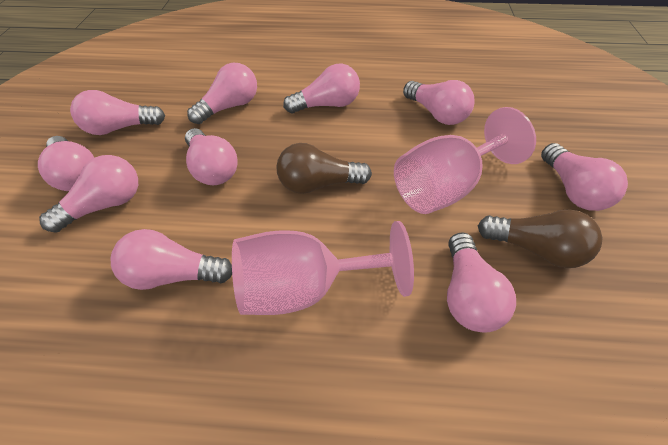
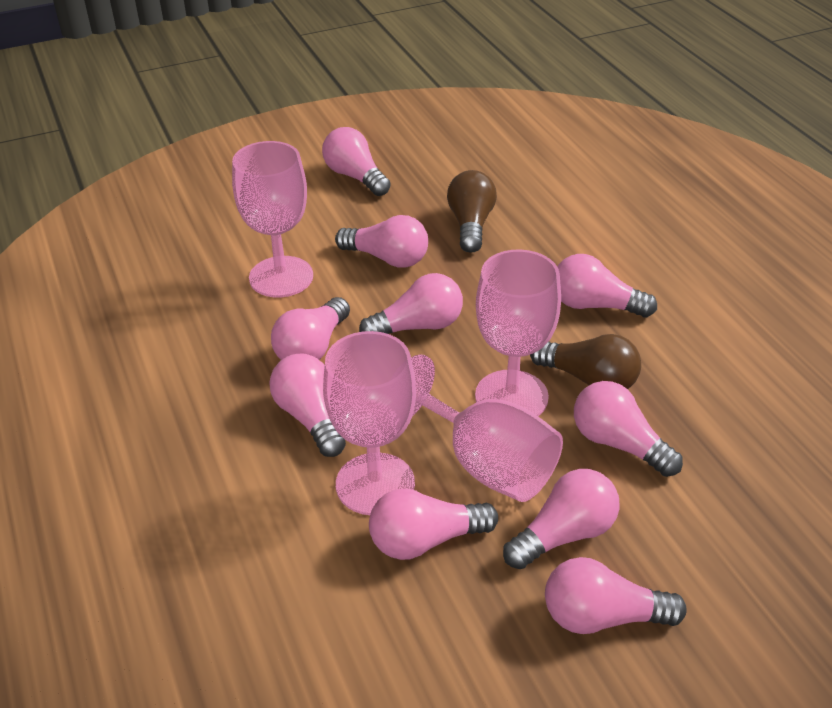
pink goblet: 2 -> 4

